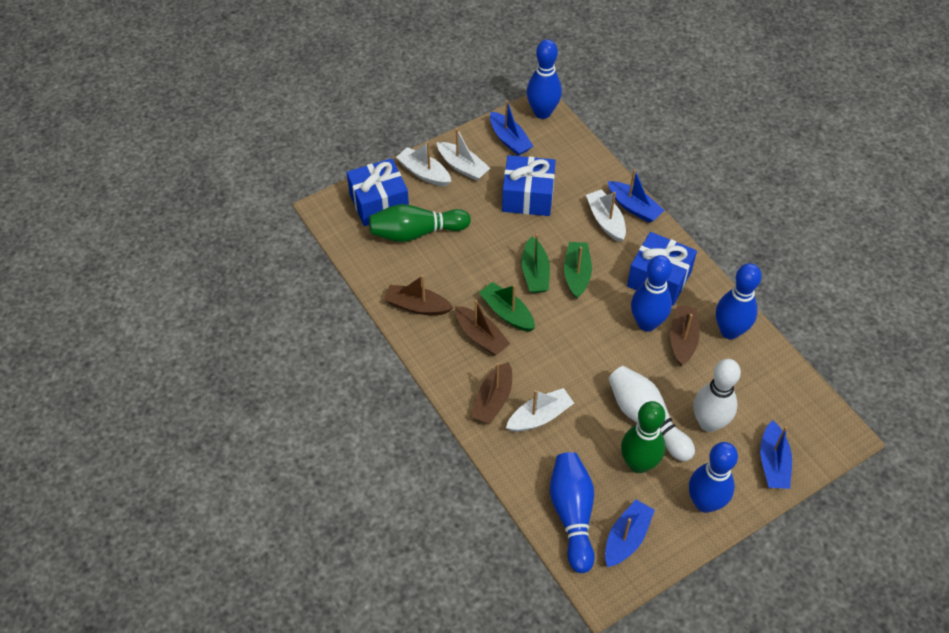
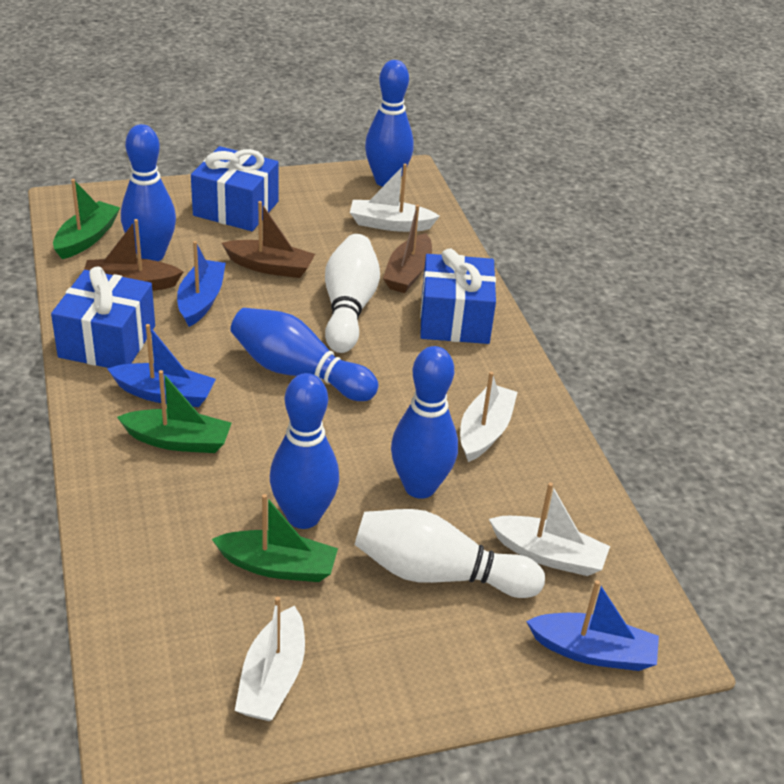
blue boat: 4 -> 3
brown boat: 4 -> 3
green bowling pin: 2 -> 0

